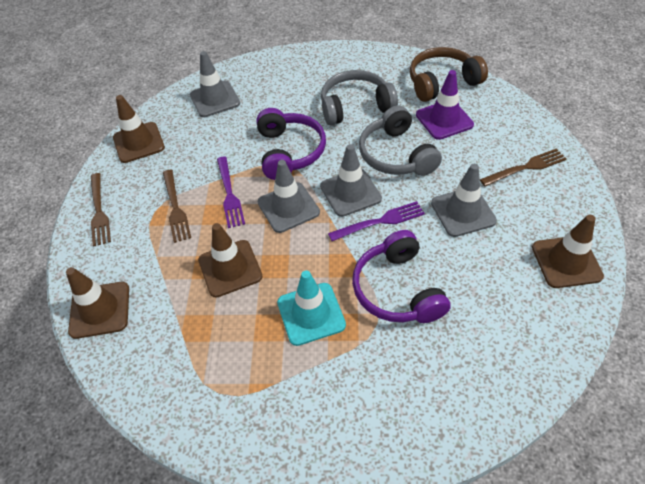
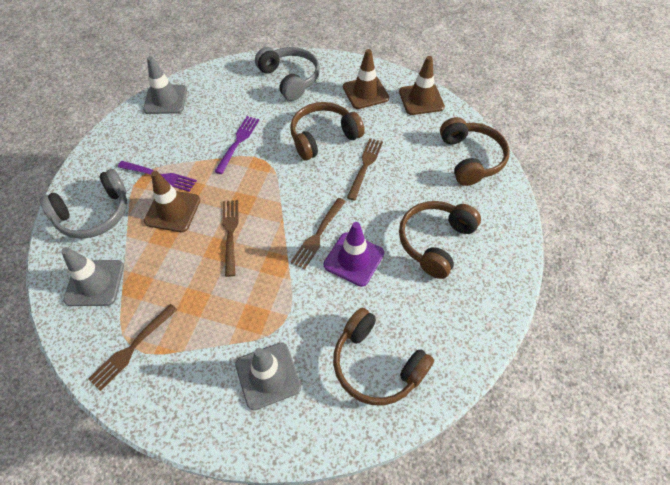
brown fork: 3 -> 4
brown headphones: 1 -> 4
brown traffic cone: 4 -> 3
grey traffic cone: 4 -> 3
purple headphones: 2 -> 0
turquoise traffic cone: 1 -> 0

